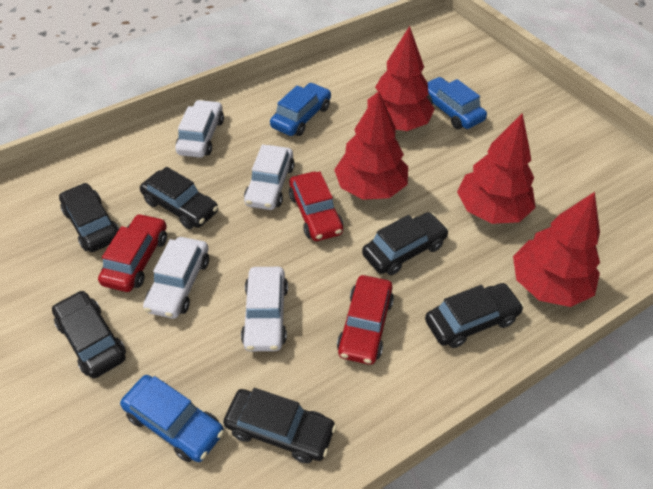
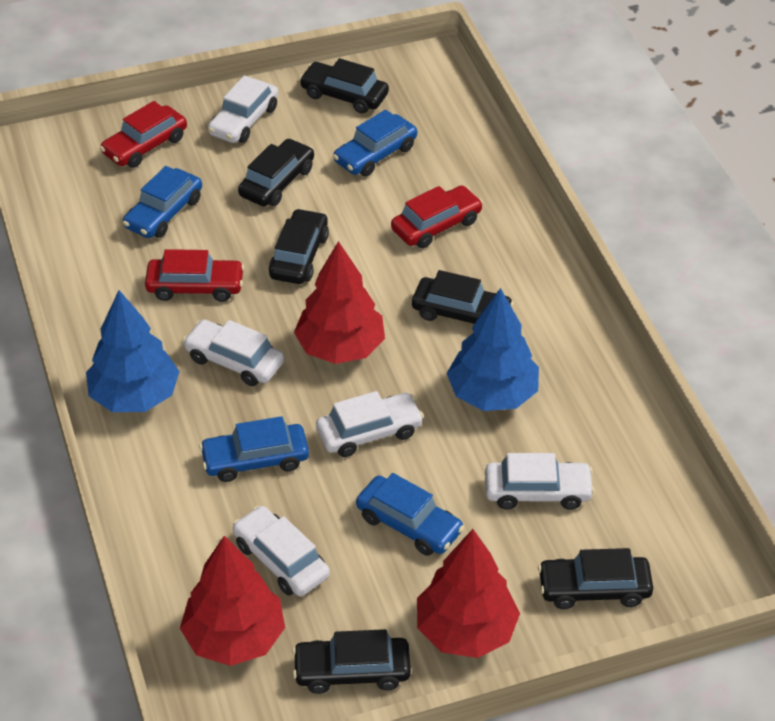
blue car: 3 -> 4
blue tree: 0 -> 2
red tree: 4 -> 3
white car: 4 -> 5

